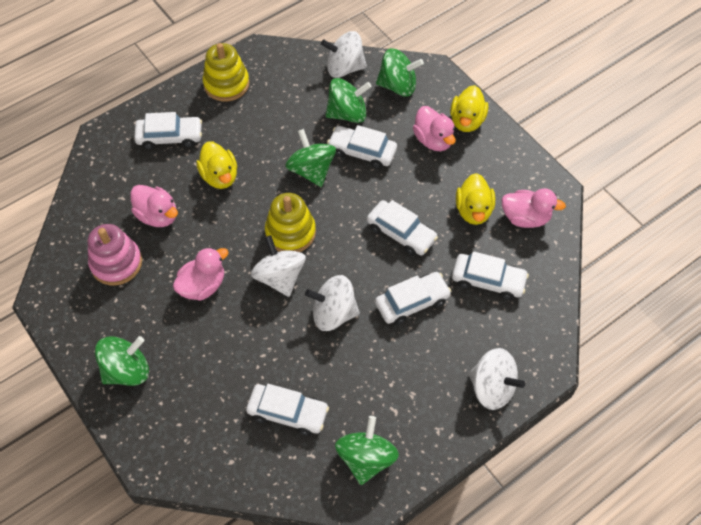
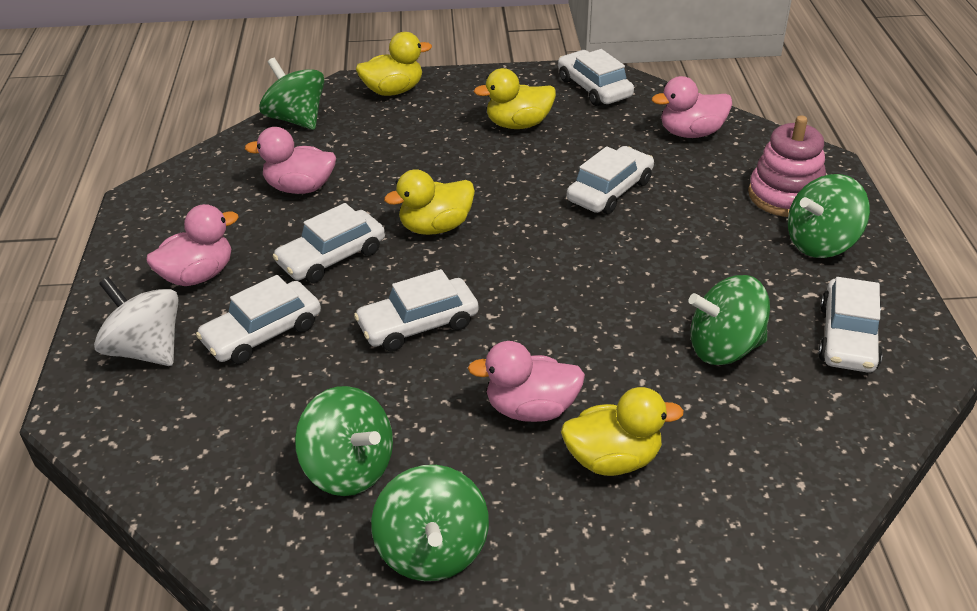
white spinning top: 4 -> 1
yellow duck: 3 -> 4
yellow stacking toy: 2 -> 0

